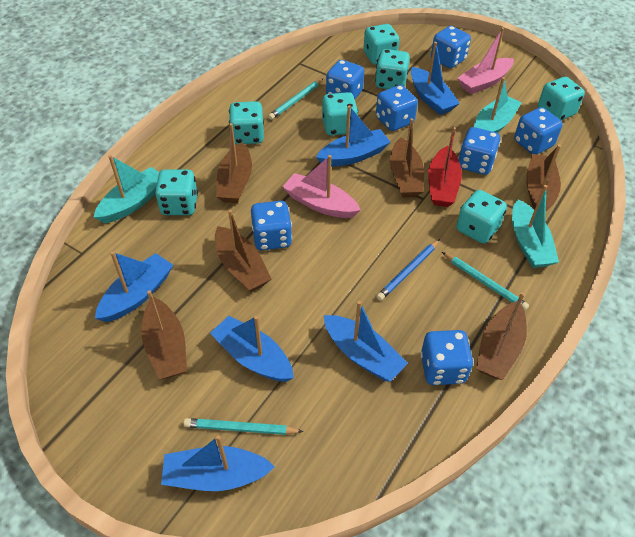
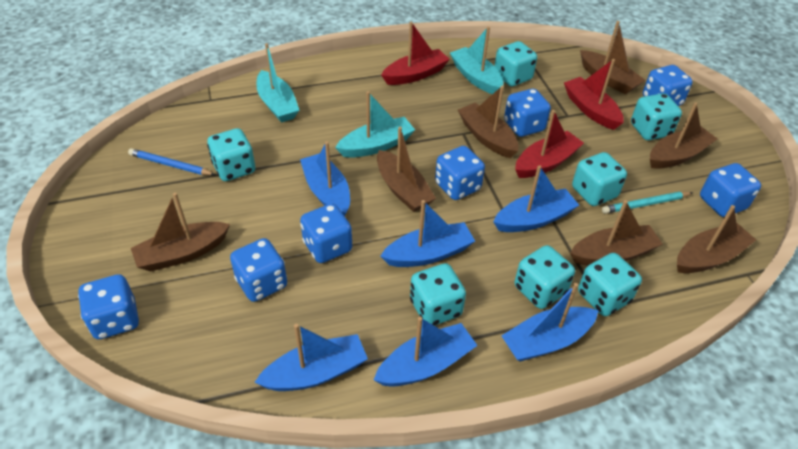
brown boat: 6 -> 7
pink boat: 2 -> 0
red boat: 1 -> 3
turquoise pencil: 3 -> 1

